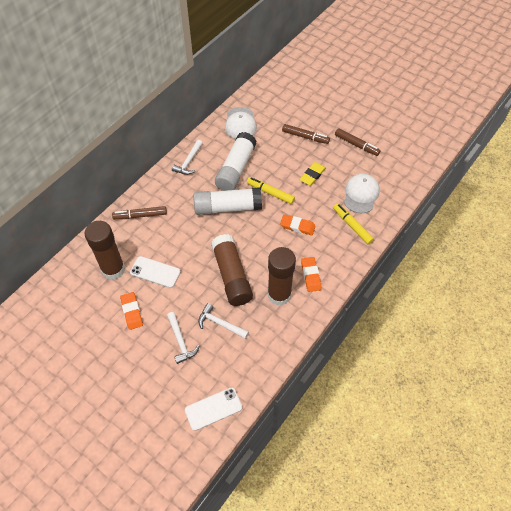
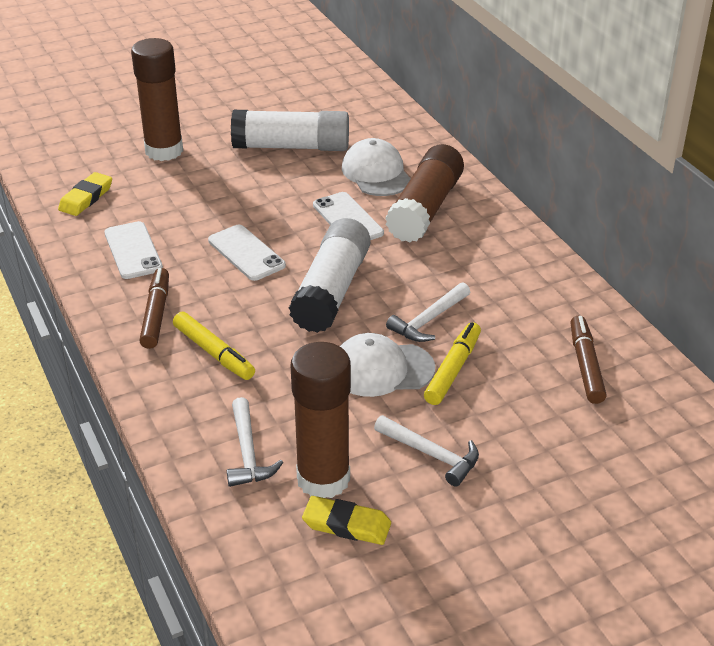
brown marker: 3 -> 2
orange eraser: 3 -> 0
white phone: 2 -> 3
yellow eraser: 1 -> 2

